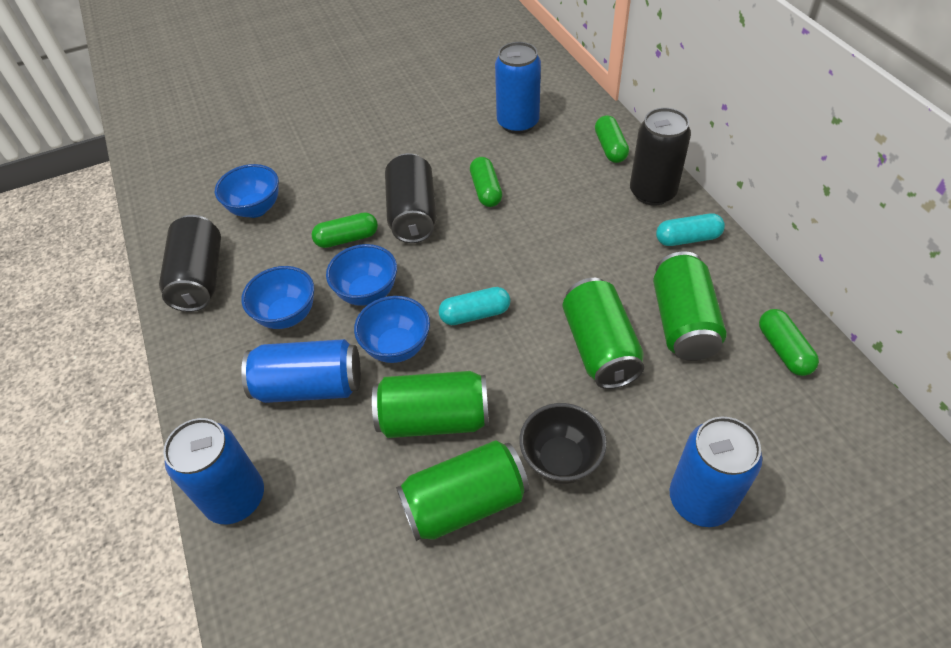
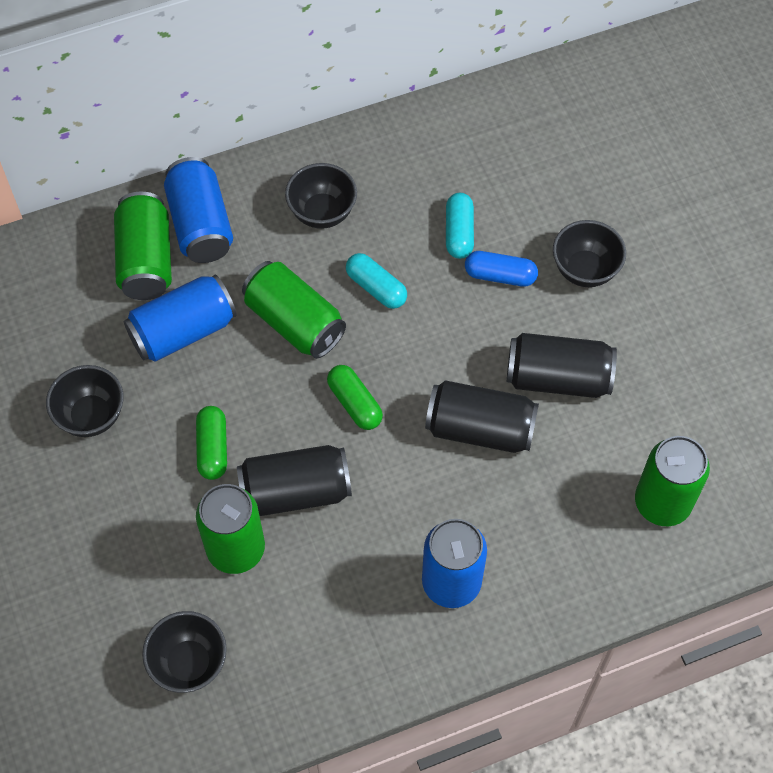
black bowl: 1 -> 4
blue bowl: 4 -> 0
blue can: 4 -> 3
blue capsule: 0 -> 1
green capsule: 4 -> 2

